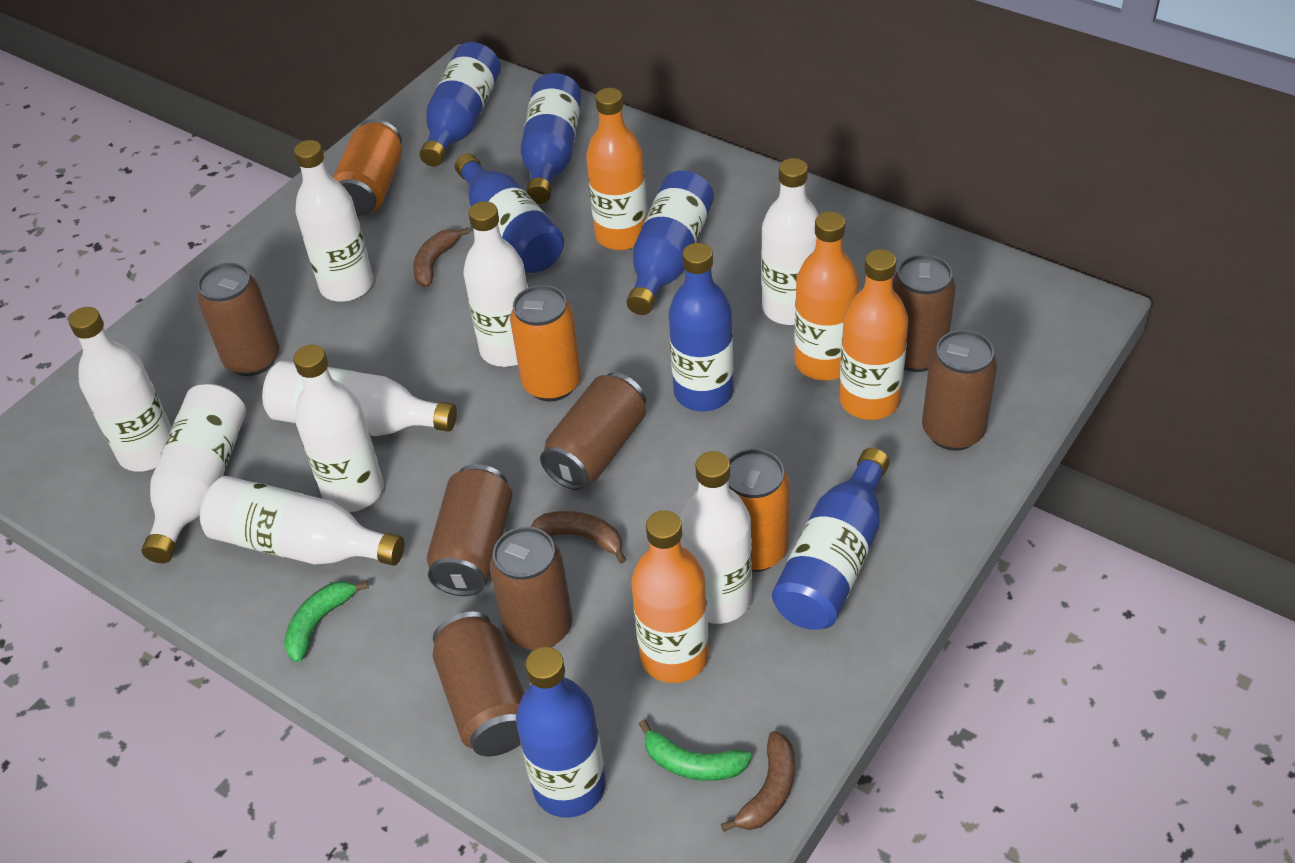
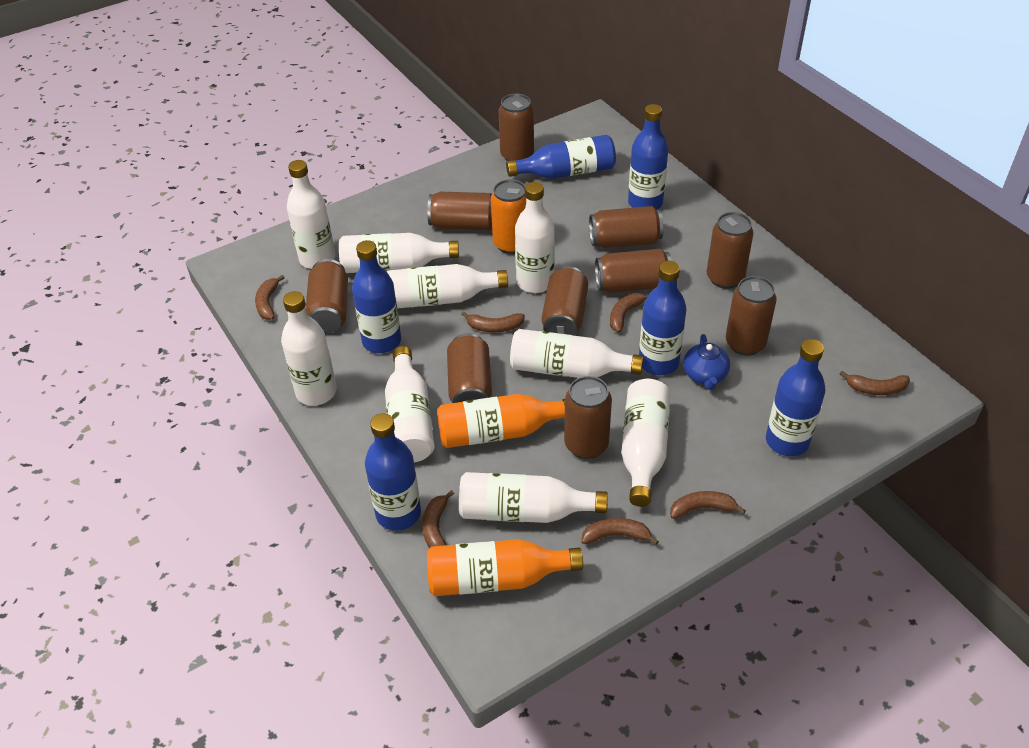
blue bottle: 7 -> 6
blue teapot: 0 -> 1
brown banana: 3 -> 7
brown can: 7 -> 10
green banana: 2 -> 0
orange bottle: 4 -> 2
orange can: 3 -> 1

